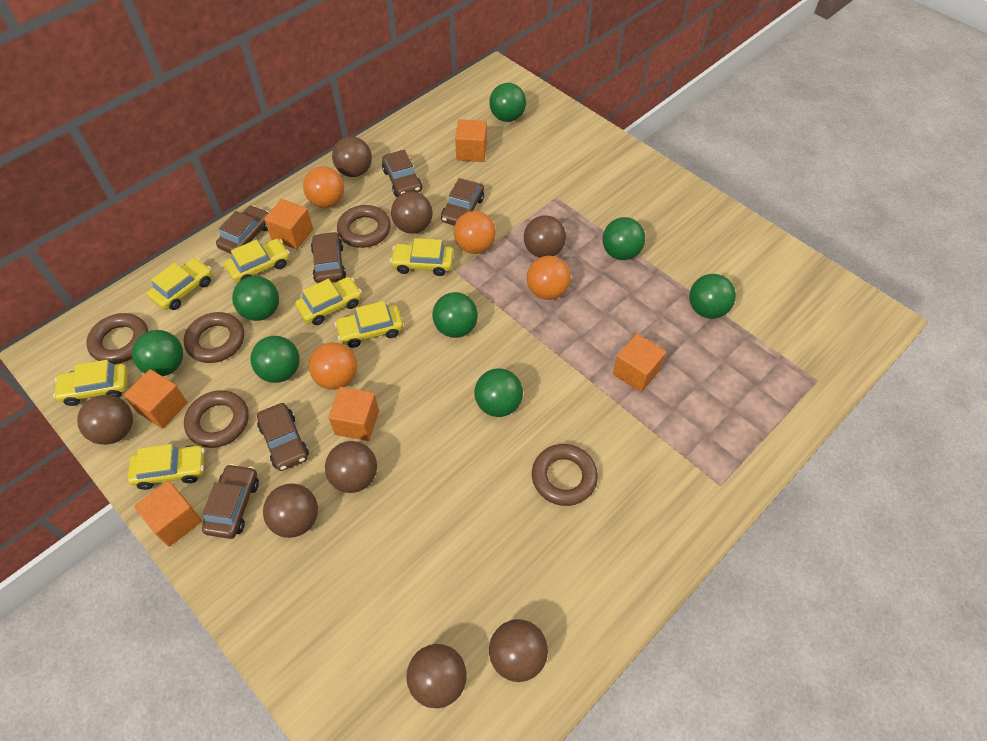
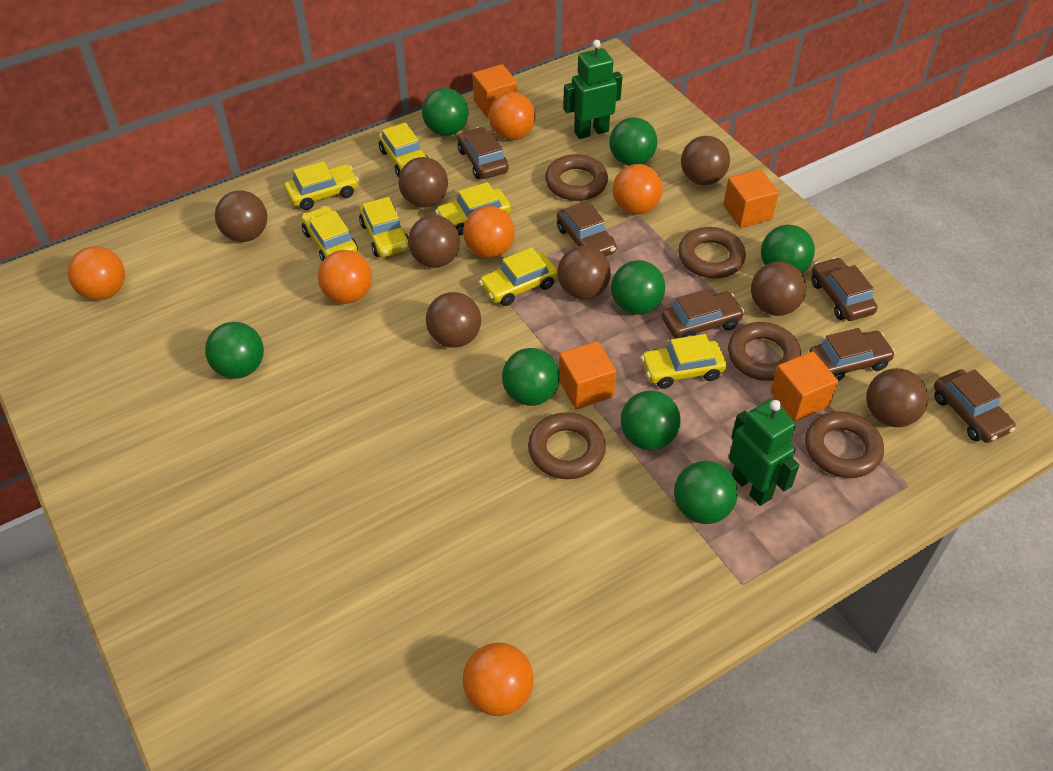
green robot: 0 -> 2
orange ball: 4 -> 6
orange cube: 6 -> 4

